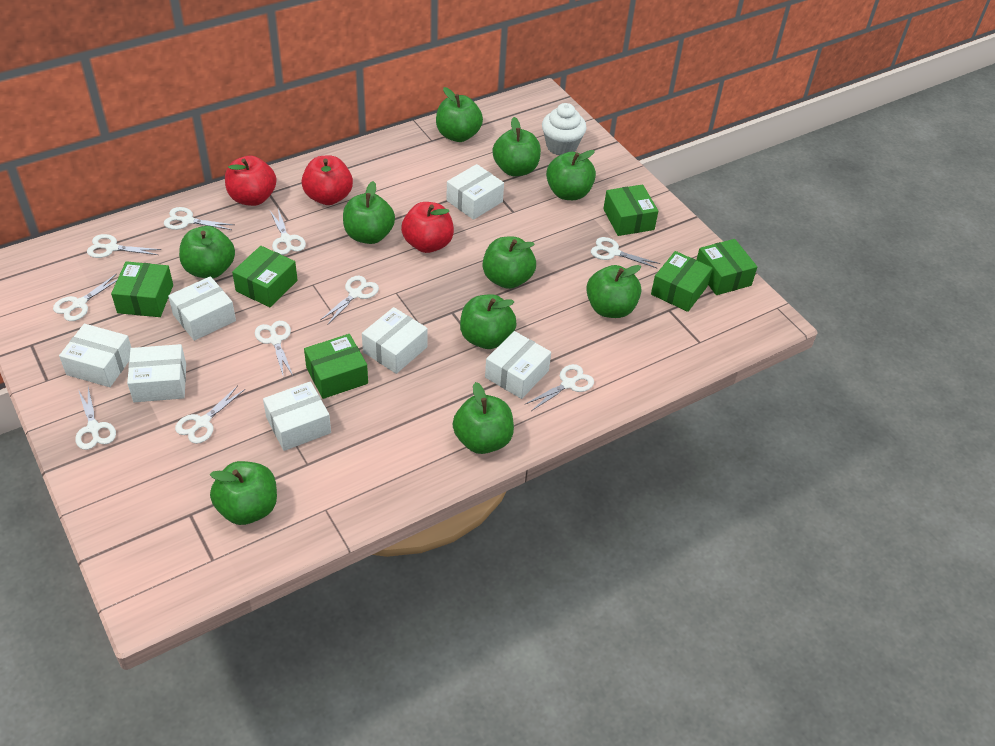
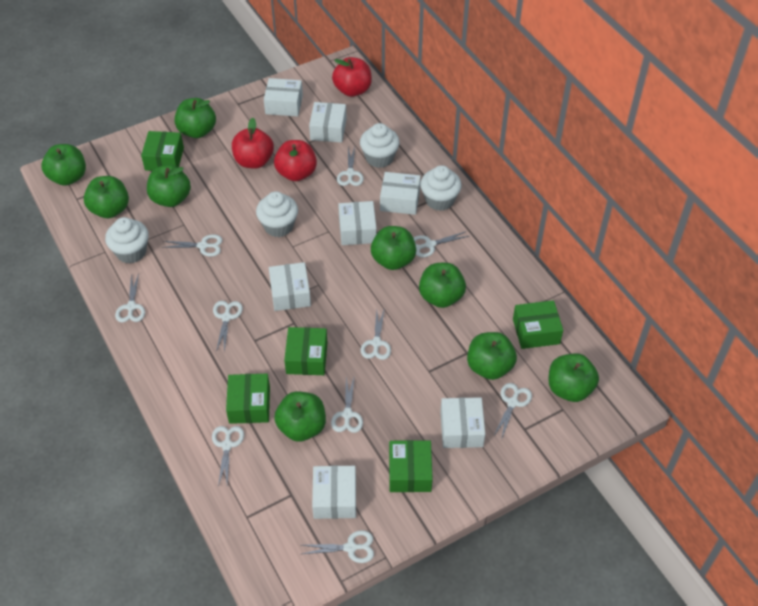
green apple: 10 -> 9
green box: 6 -> 5
white cupcake: 1 -> 4

